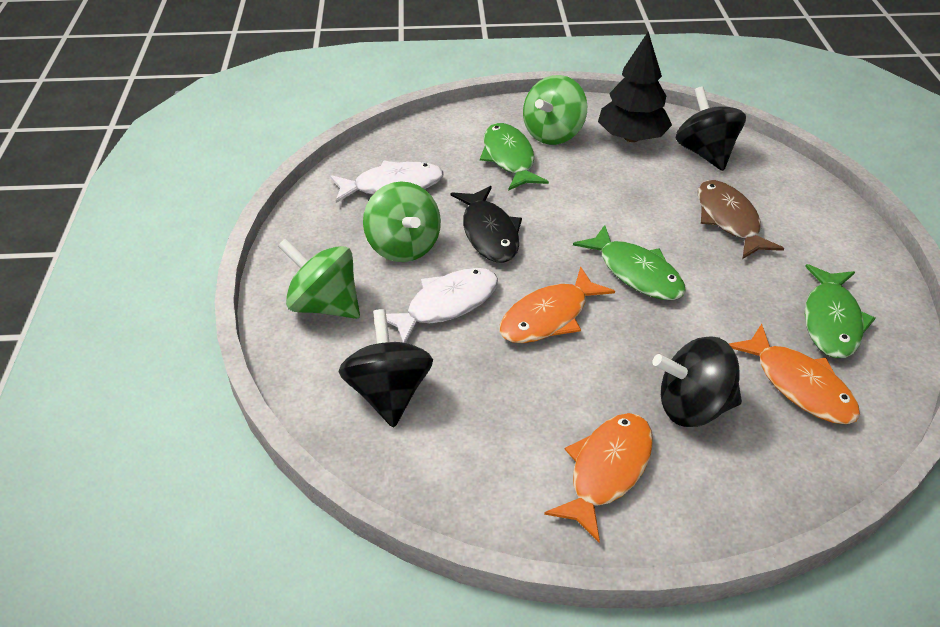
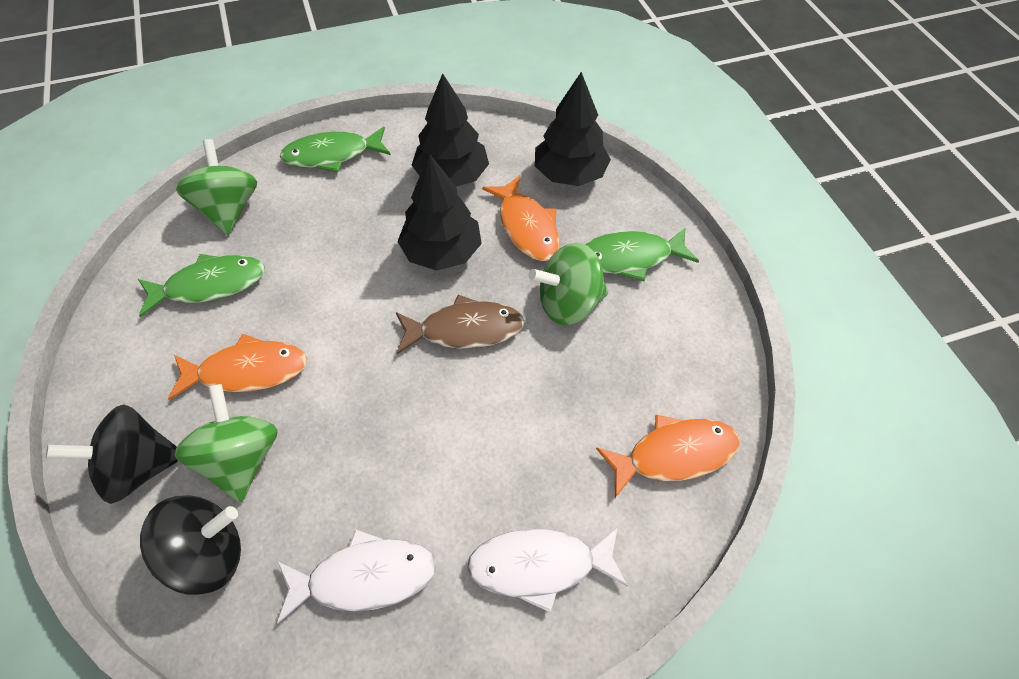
black fish: 1 -> 0
black spinning top: 3 -> 2
black tree: 1 -> 3

